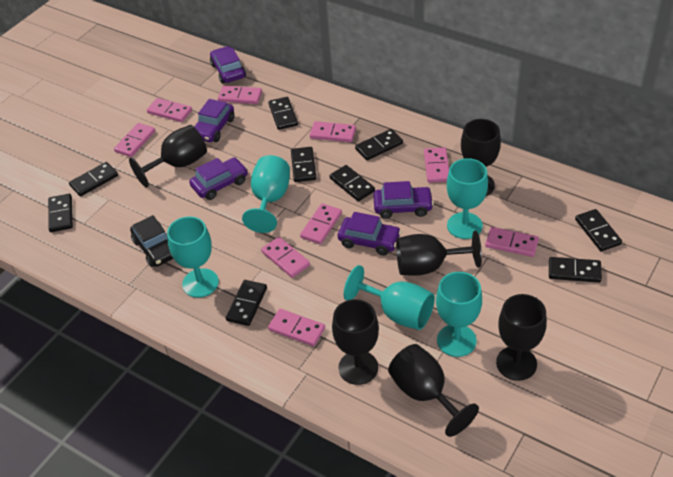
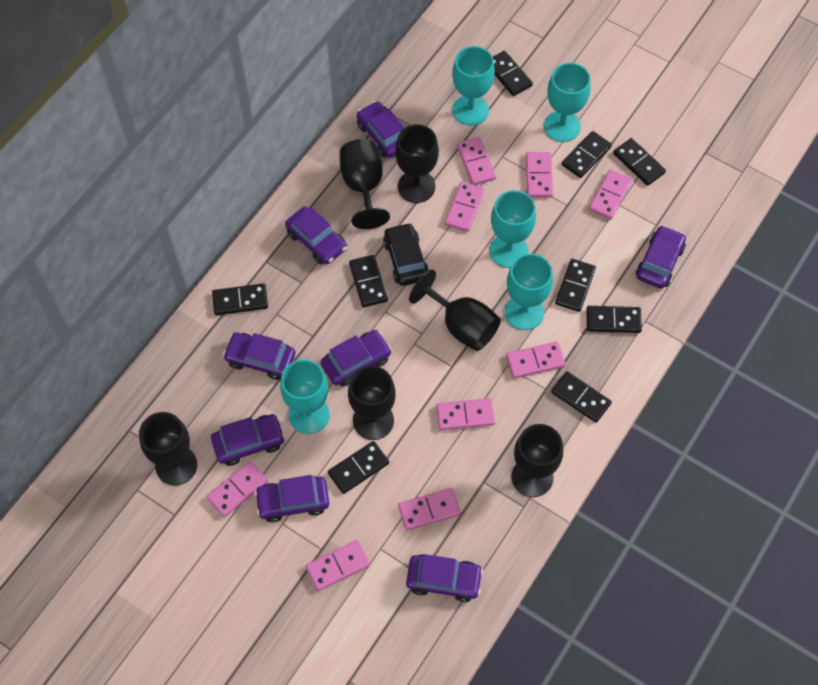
purple car: 5 -> 8

